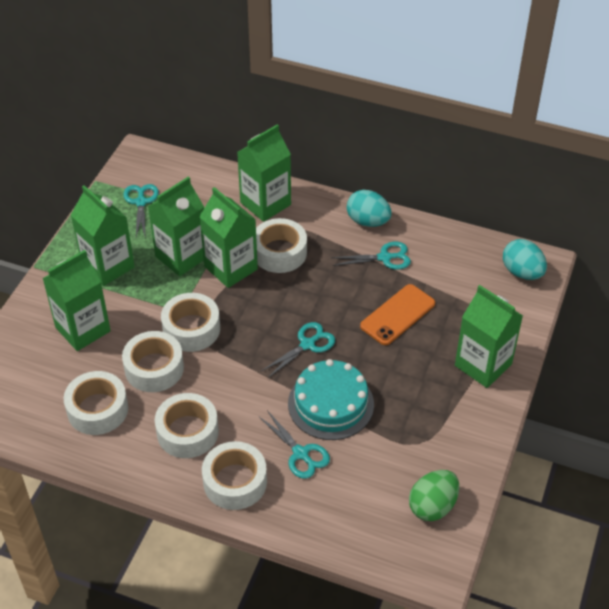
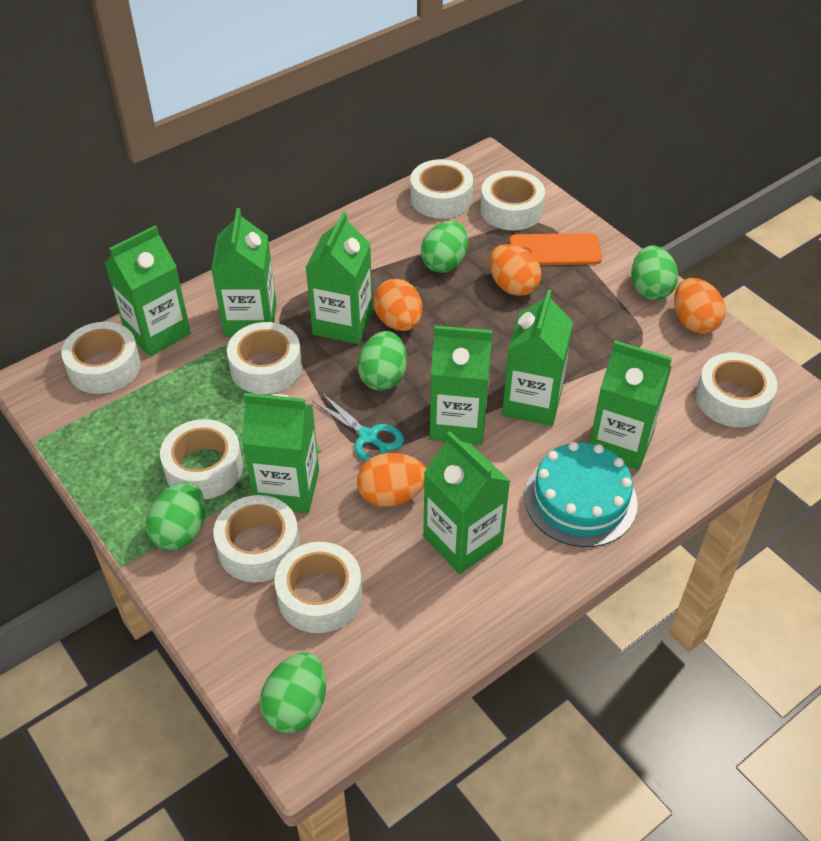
green carton: 6 -> 8
green egg: 1 -> 5
orange egg: 0 -> 4
turquoise egg: 2 -> 0
turquoise scissors: 4 -> 1
white tape: 6 -> 8

